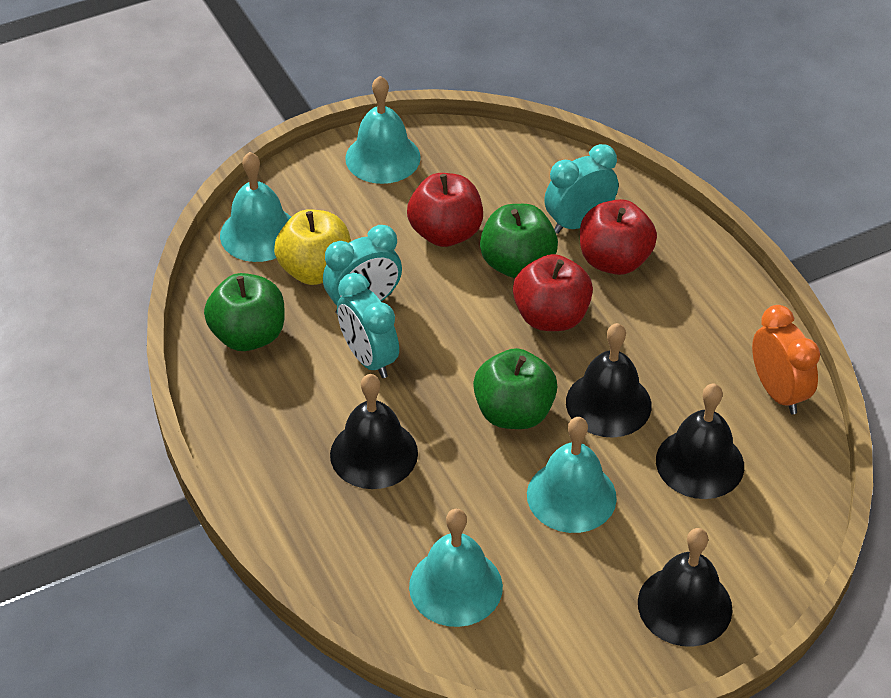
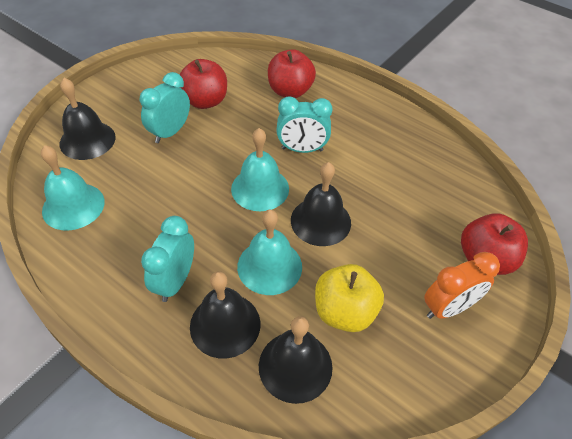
green apple: 3 -> 0
turquoise bell: 4 -> 3

